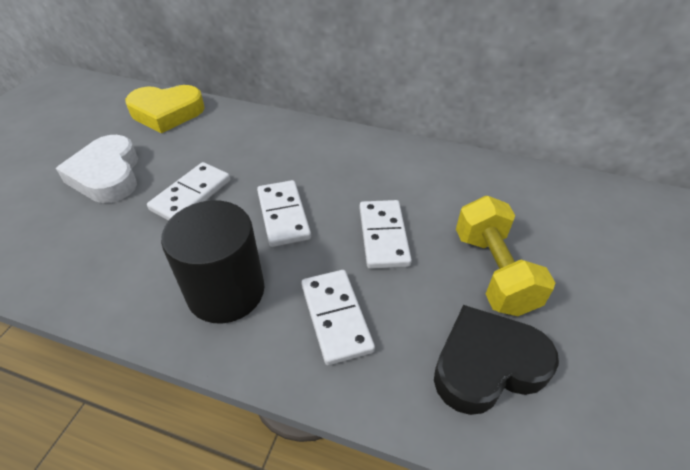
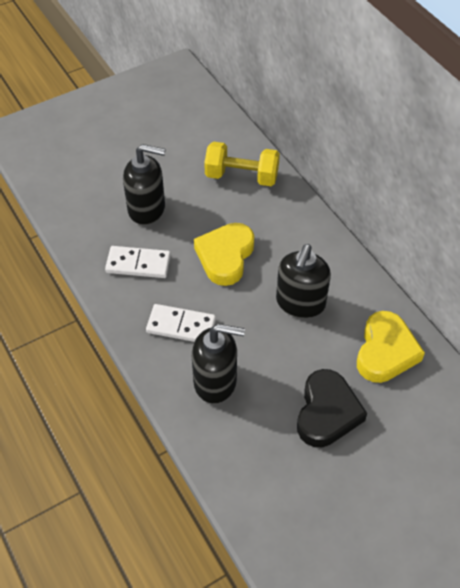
black cylinder: 1 -> 0
black soap dispenser: 0 -> 3
white domino: 4 -> 2
white heart: 1 -> 0
yellow heart: 1 -> 2

